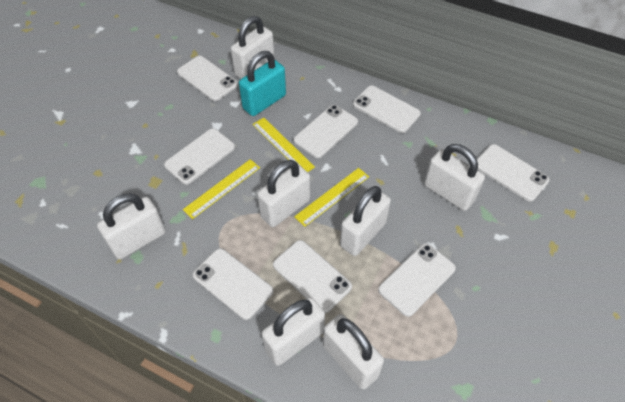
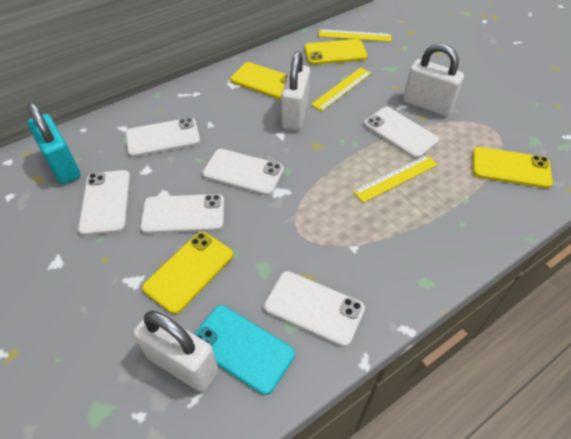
turquoise phone: 0 -> 1
white padlock: 7 -> 3
white phone: 8 -> 6
yellow phone: 0 -> 4

